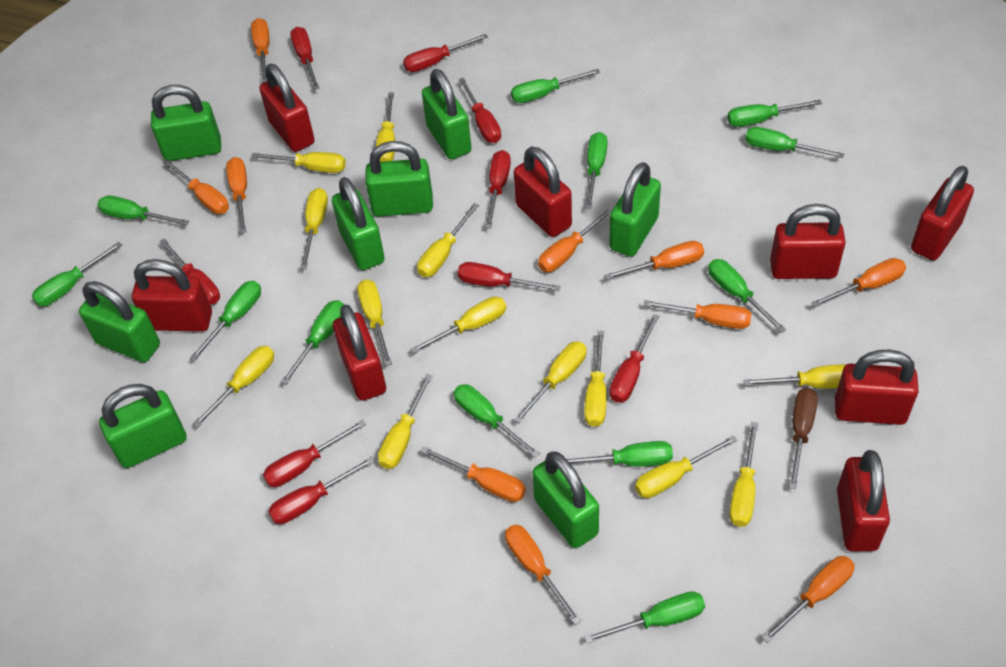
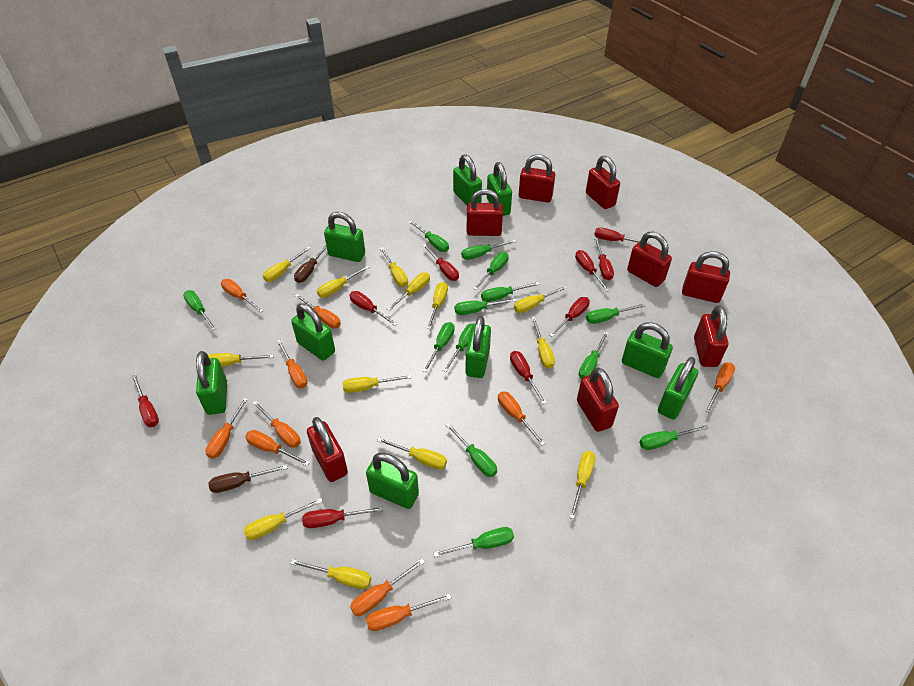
brown screwdriver: 1 -> 2
green padlock: 8 -> 9
green screwdriver: 12 -> 13

